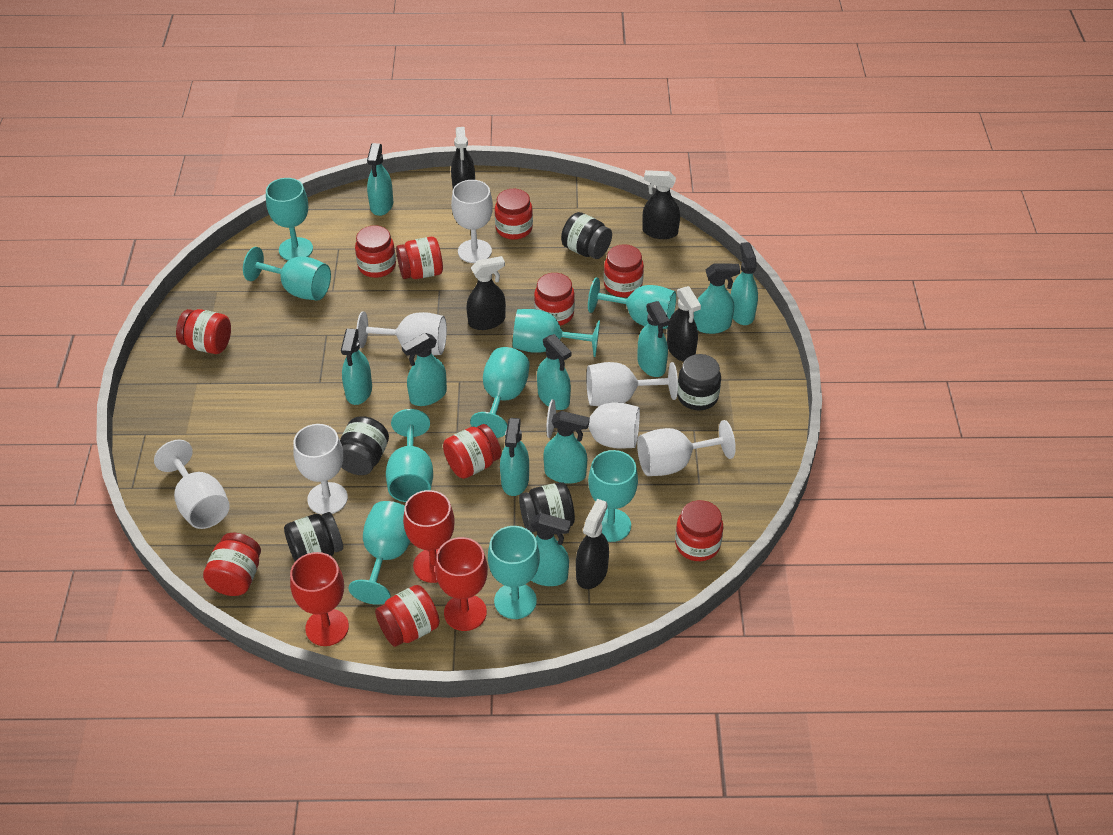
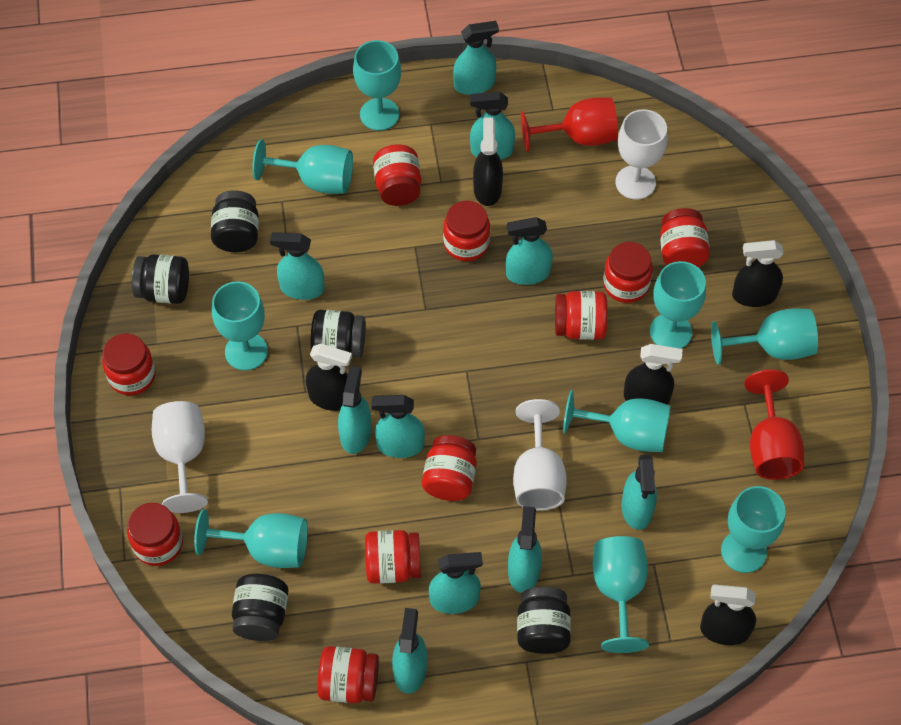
red goblet: 3 -> 2
white goblet: 7 -> 3

